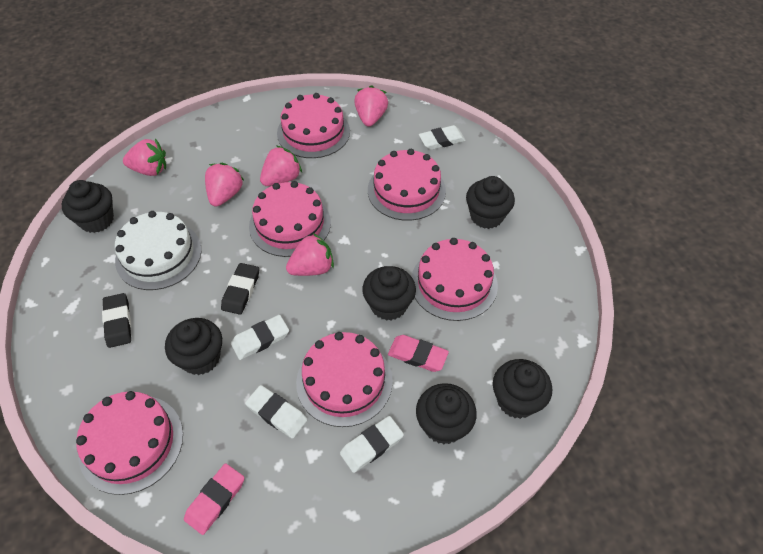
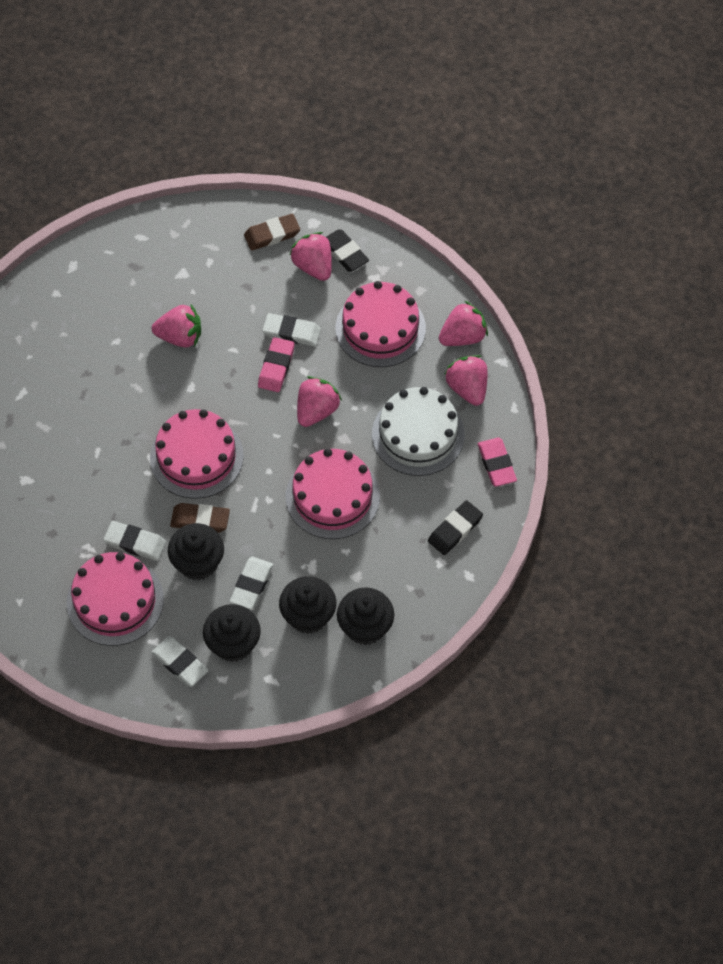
black cupcake: 6 -> 4
brown eraser: 0 -> 2
pink cake: 6 -> 4

